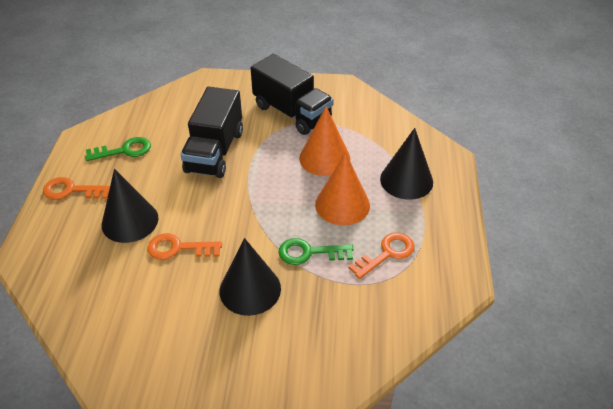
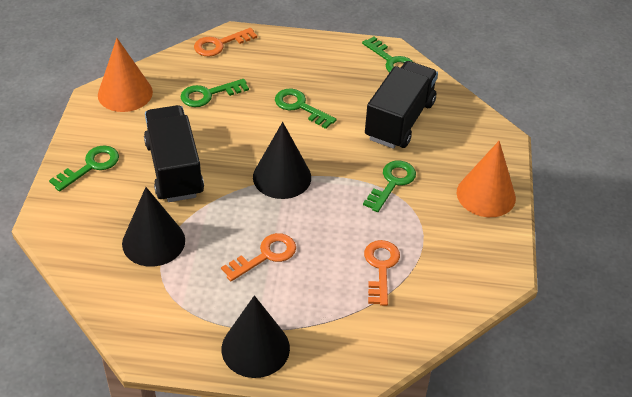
green key: 2 -> 5

